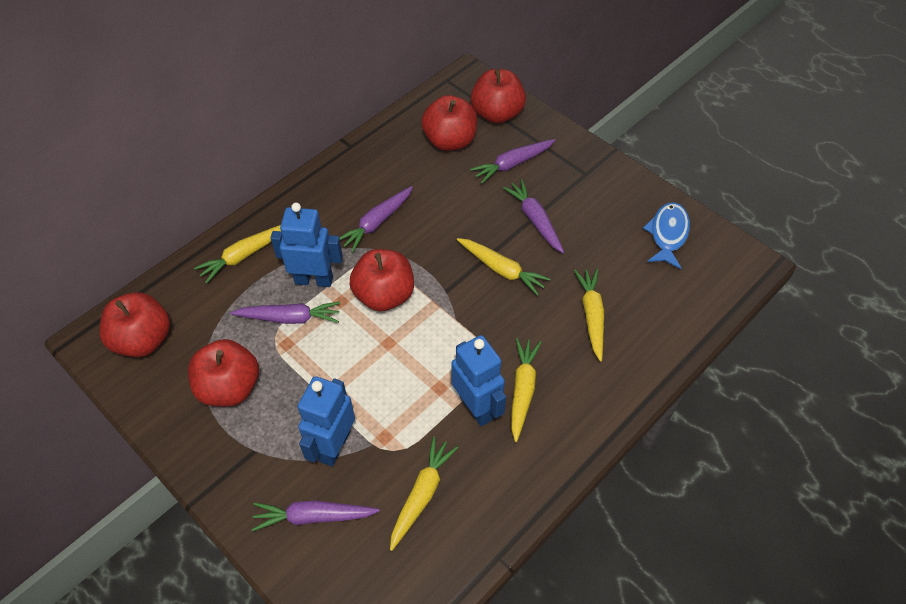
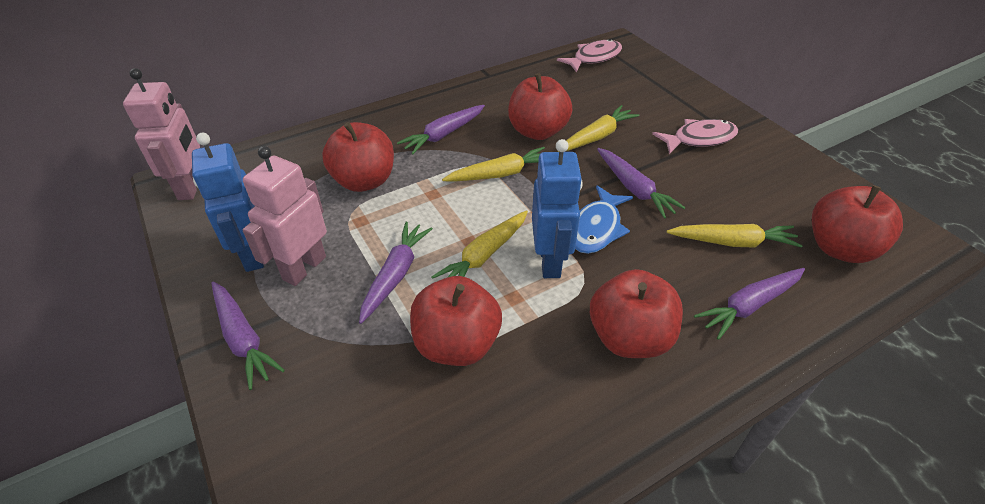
blue robot: 3 -> 2
pink fish: 0 -> 2
pink robot: 0 -> 2
yellow carrot: 5 -> 4

